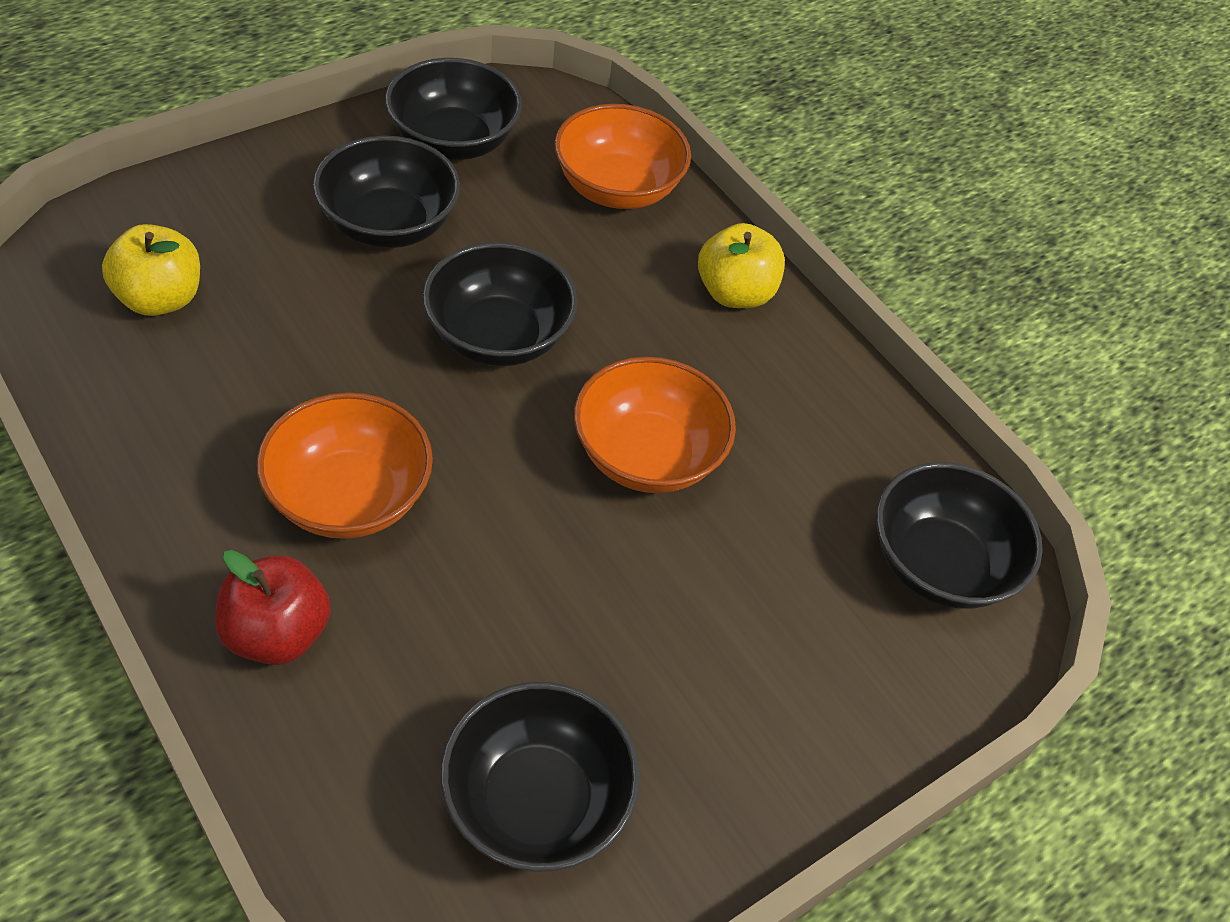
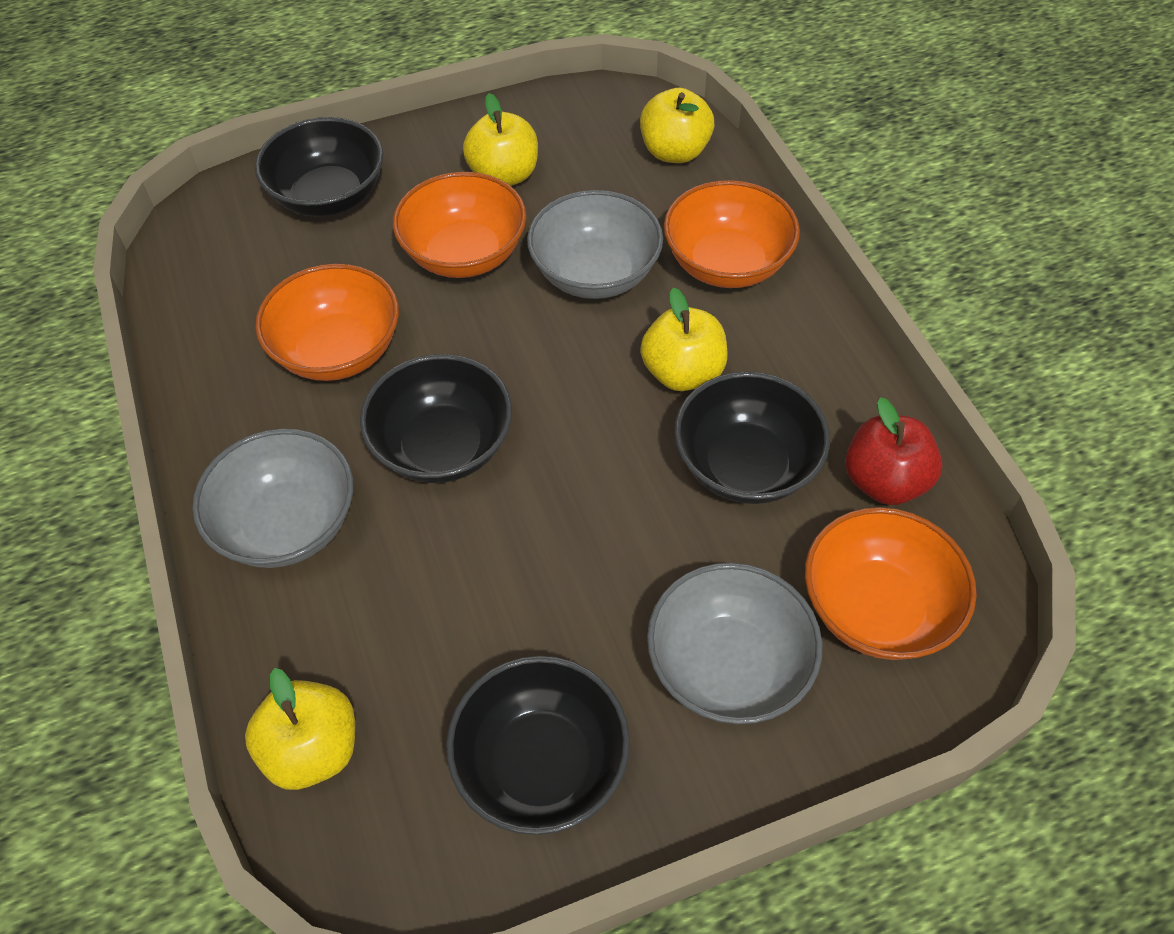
black bowl: 5 -> 4
grey bowl: 0 -> 3
orange bowl: 3 -> 4
yellow apple: 2 -> 4

